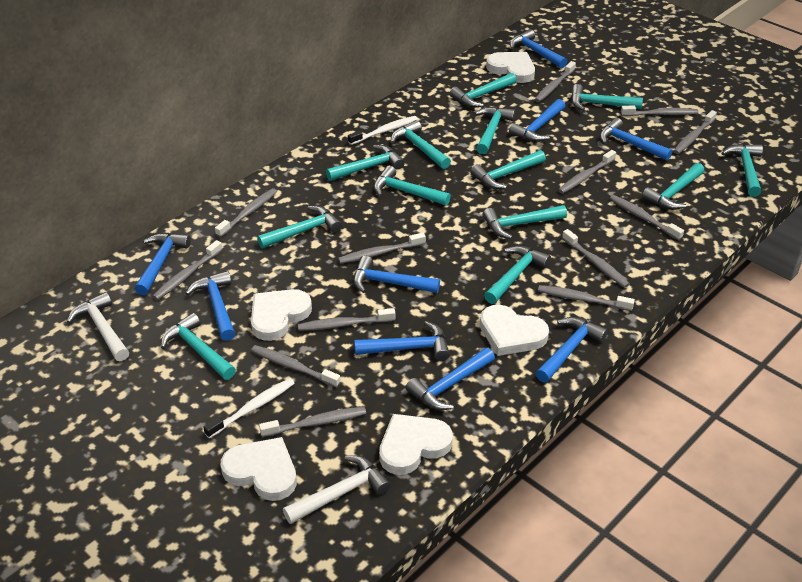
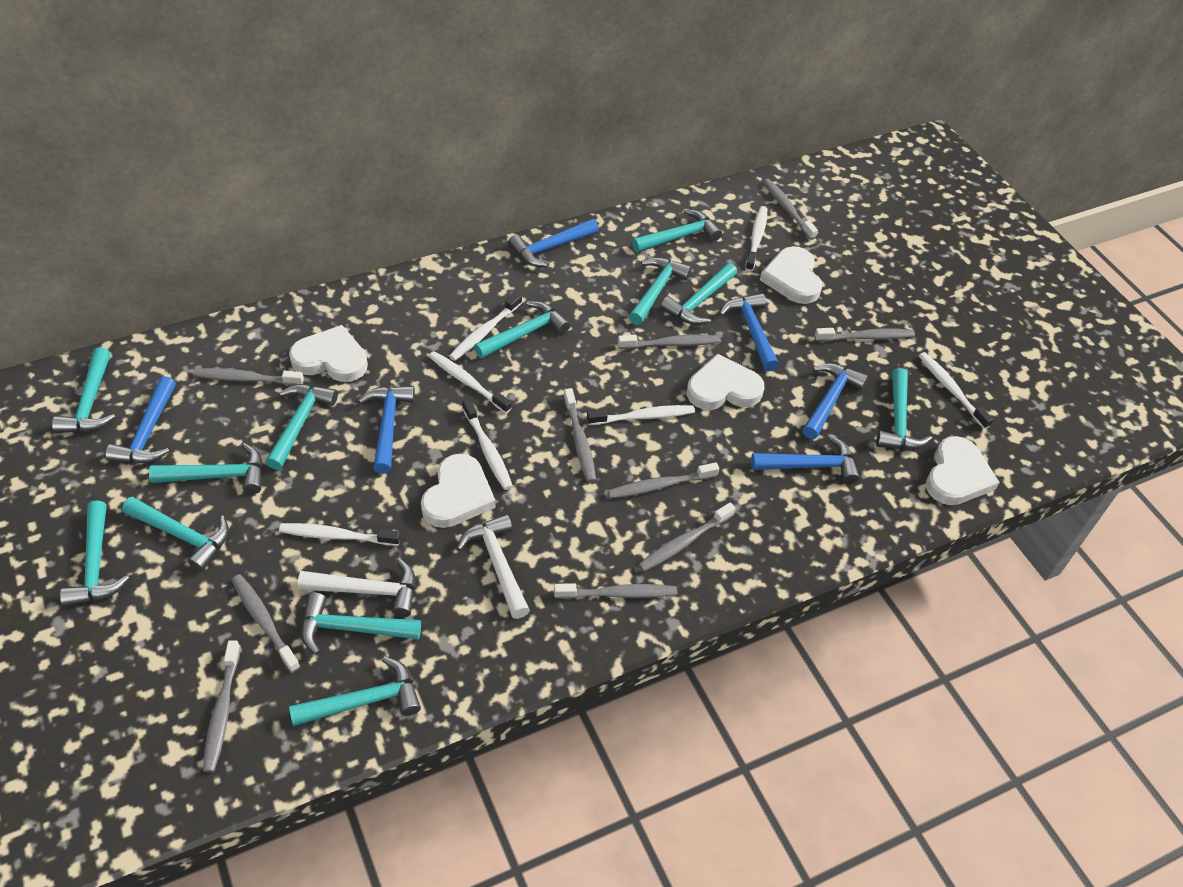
blue hammer: 9 -> 6
grey toothbrush: 13 -> 10
turquoise hammer: 13 -> 12
white toothbrush: 2 -> 7

